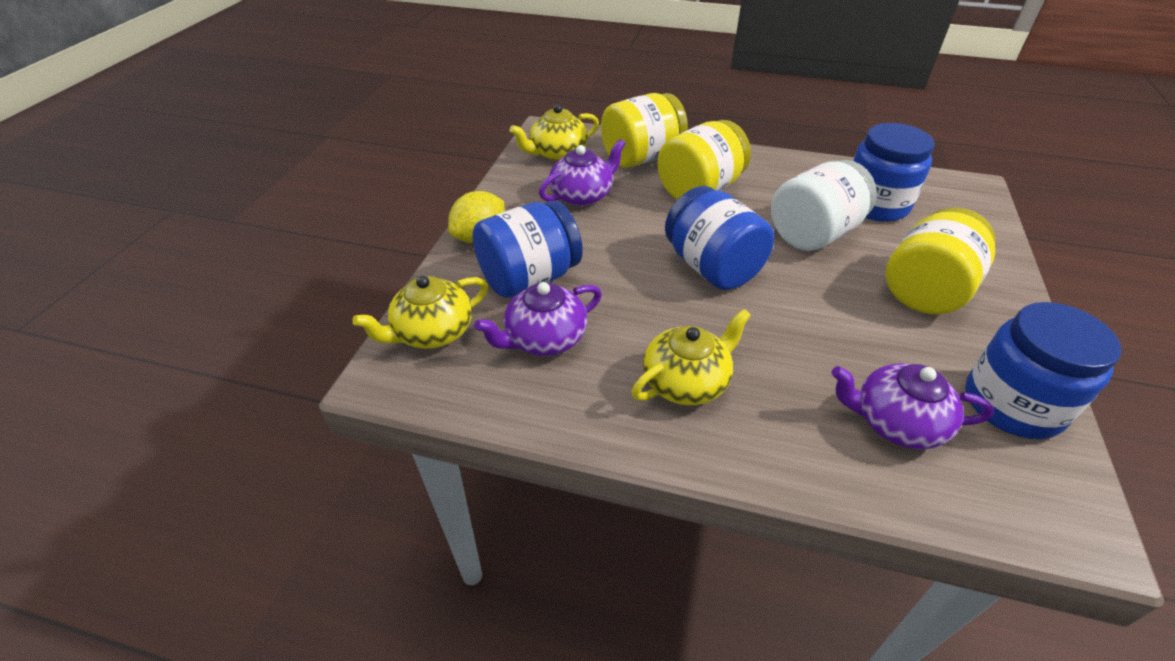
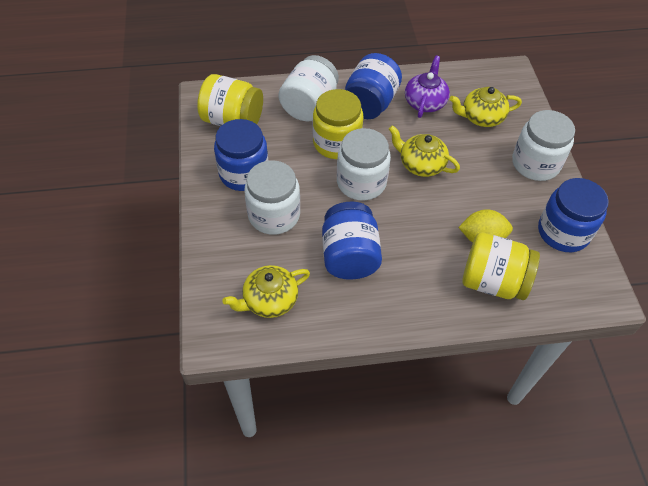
purple teapot: 3 -> 1
white jar: 1 -> 4

